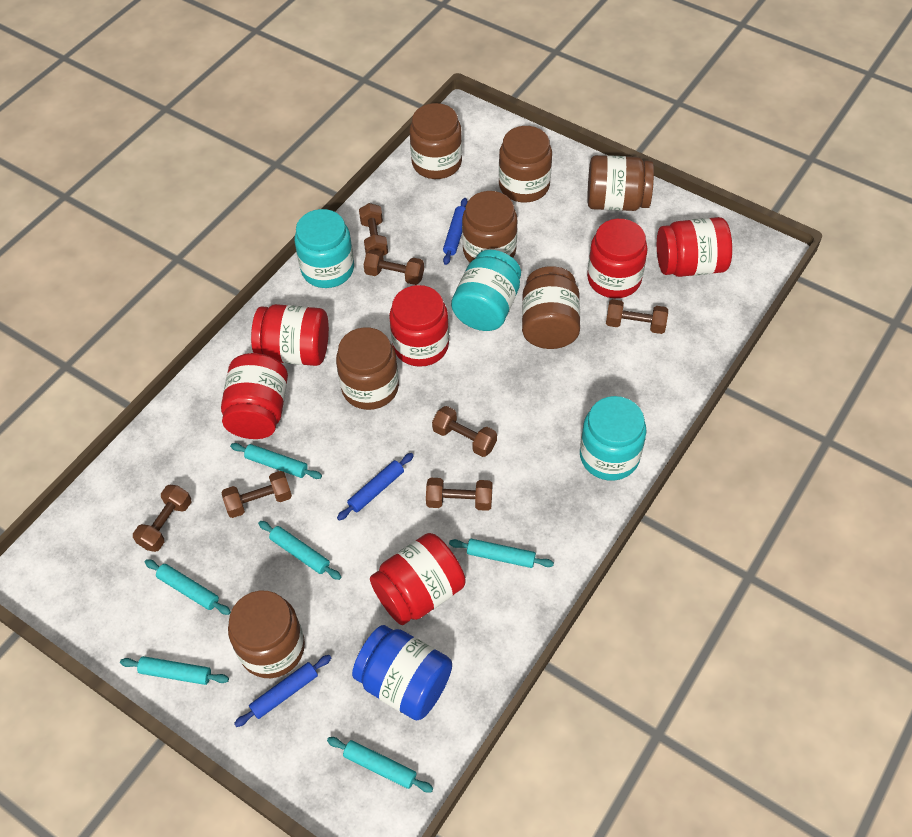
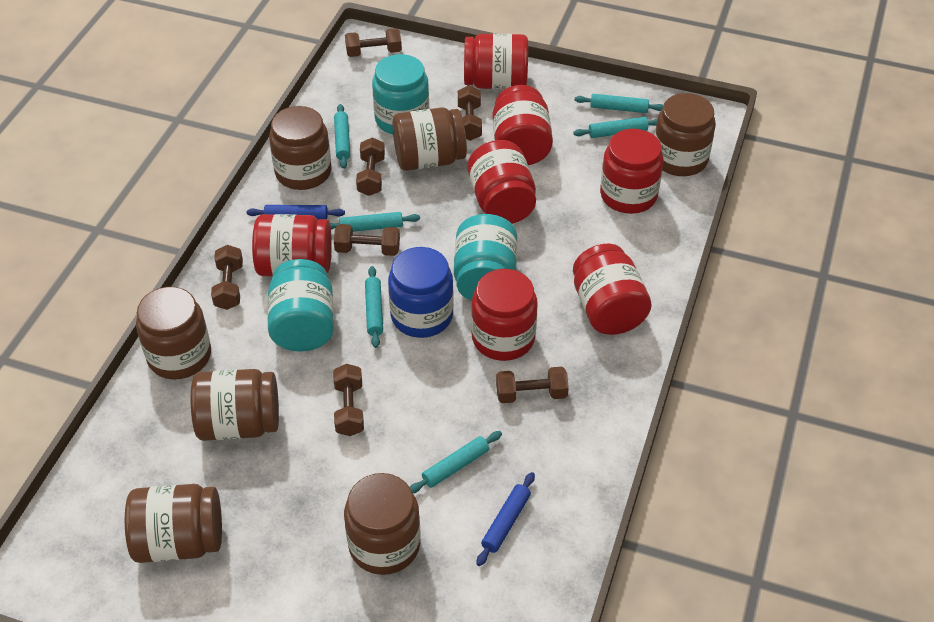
blue rolling pin: 3 -> 2
red jar: 6 -> 7

